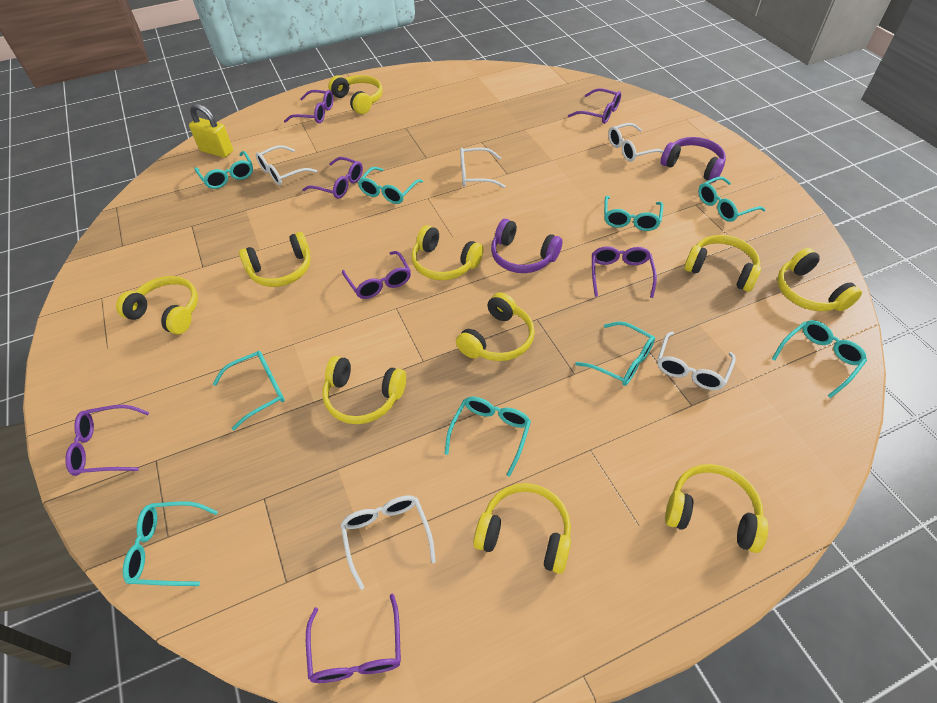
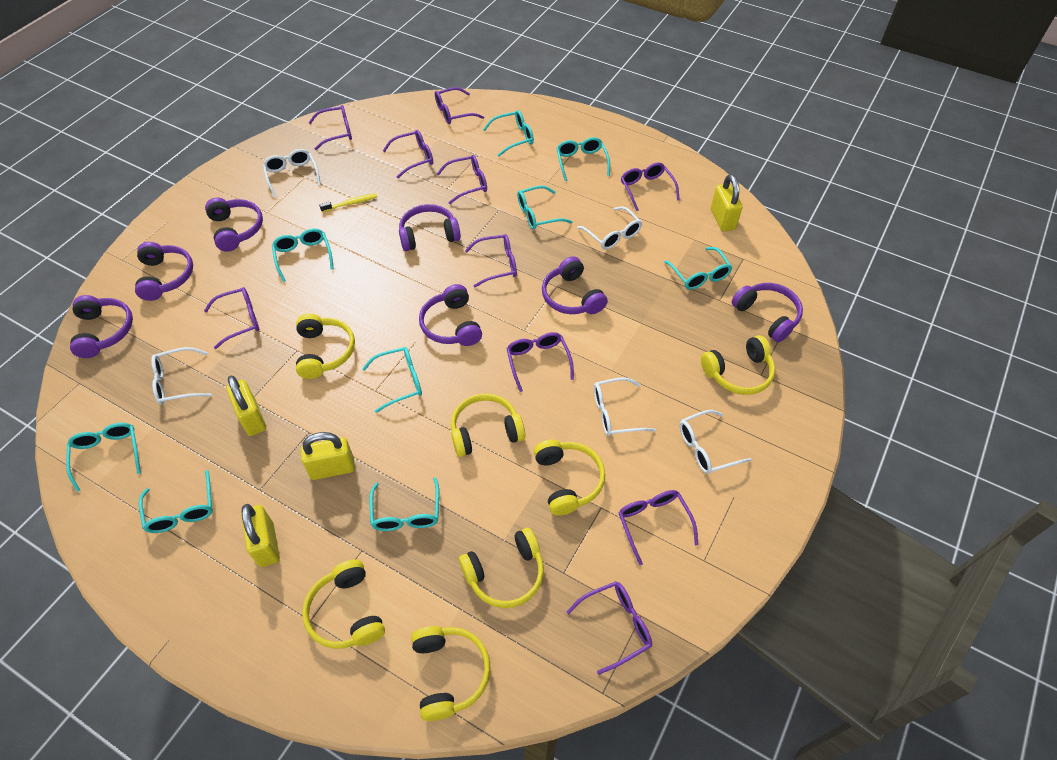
purple glasses: 7 -> 10
purple headphones: 2 -> 7
yellow headphones: 10 -> 7
yellow padlock: 1 -> 4
yellow toothbrush: 0 -> 1

